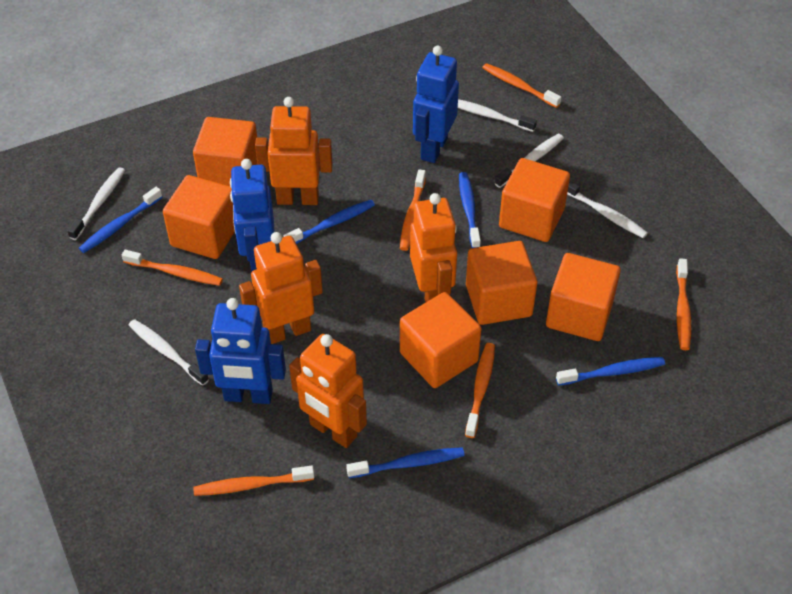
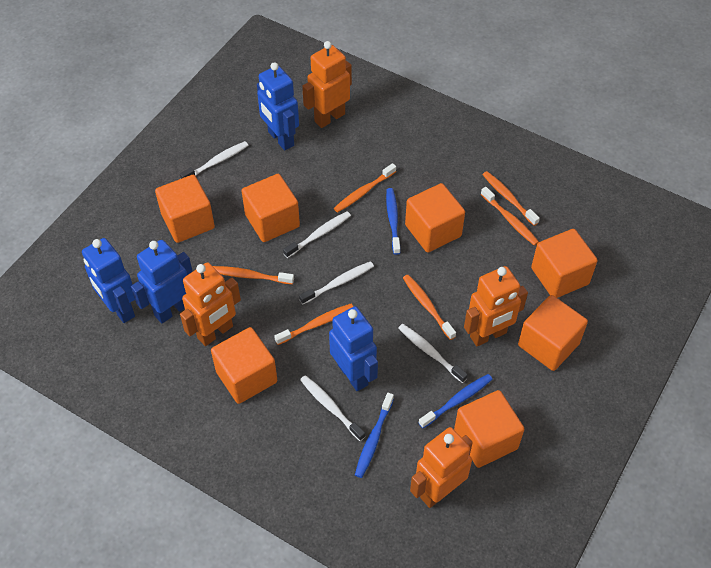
blue robot: 3 -> 4
blue toothbrush: 5 -> 3
orange cube: 6 -> 7

